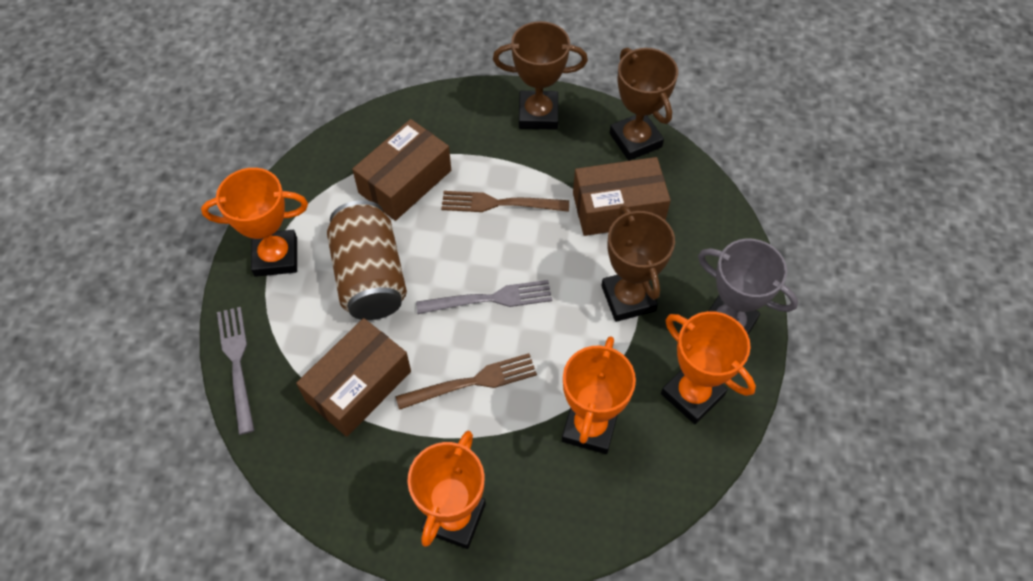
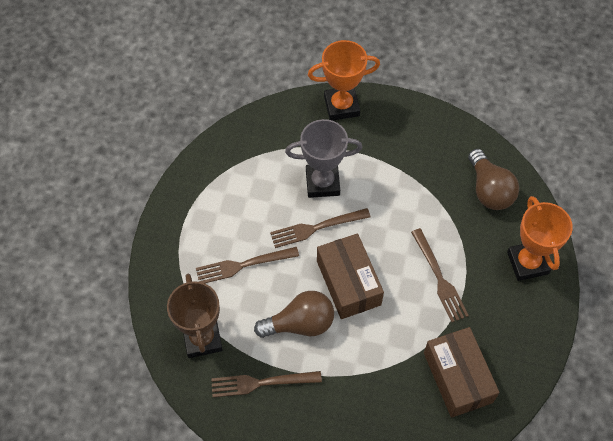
brown box: 3 -> 2
brown can: 1 -> 0
brown fork: 2 -> 4
brown light bulb: 0 -> 2
brown trophy: 3 -> 1
grey fork: 2 -> 0
orange trophy: 4 -> 2

